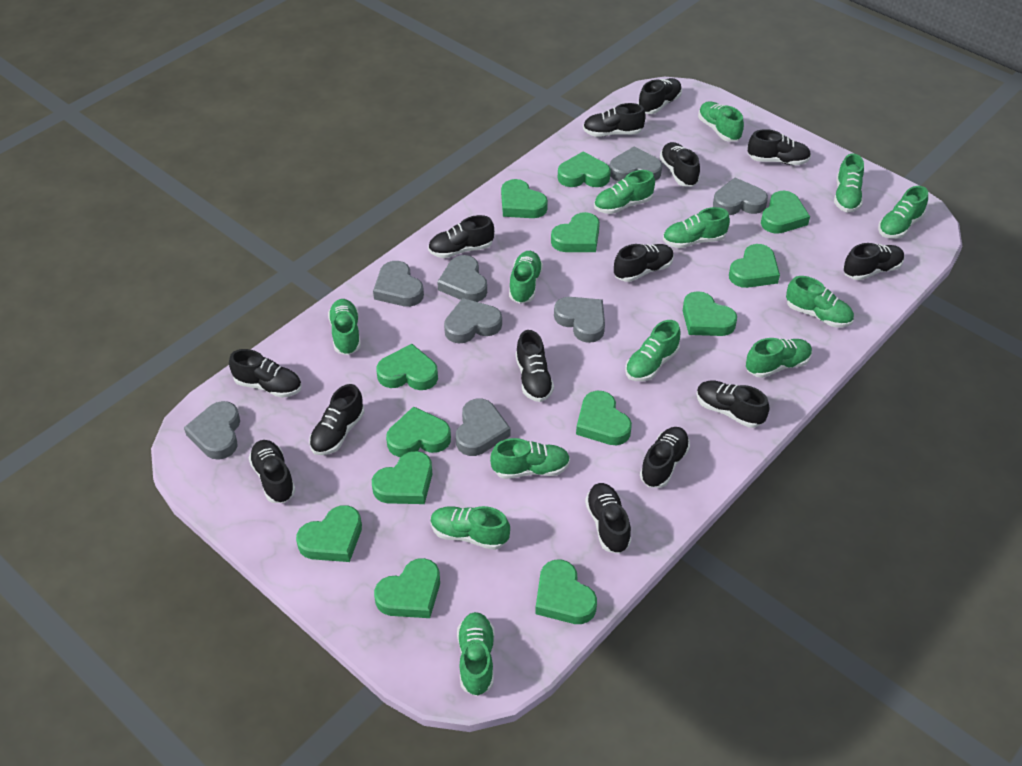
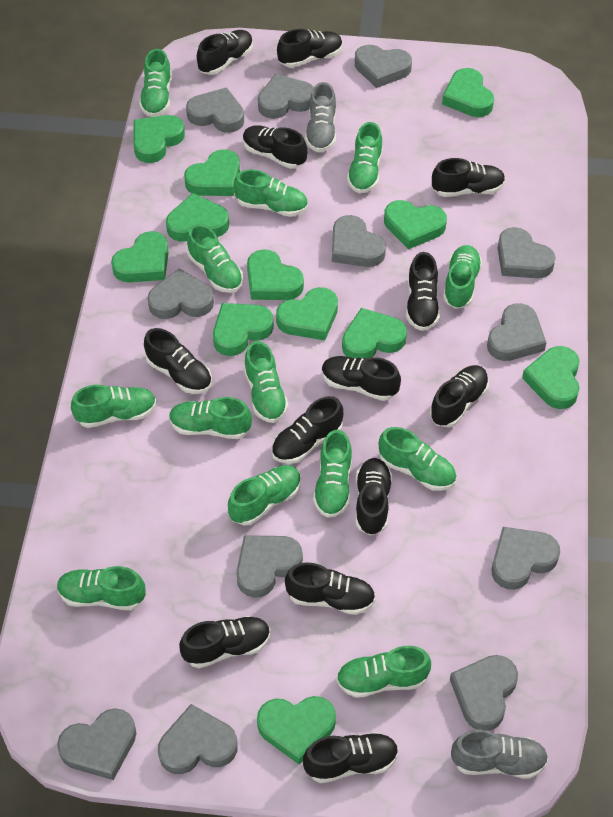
black shoe: 14 -> 13
green heart: 13 -> 12
grey heart: 8 -> 12
grey shoe: 0 -> 2

